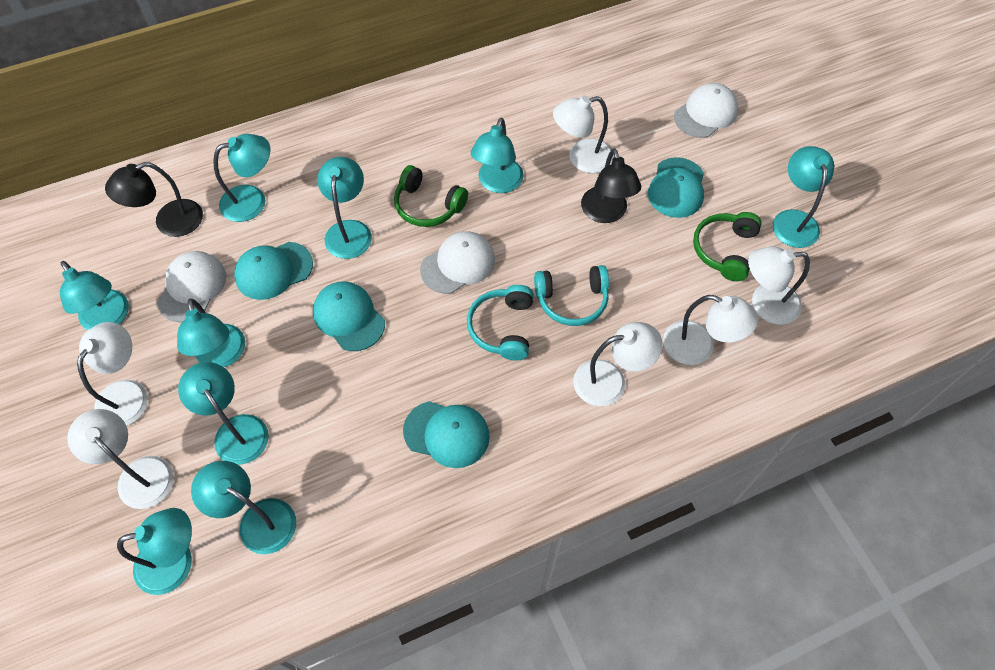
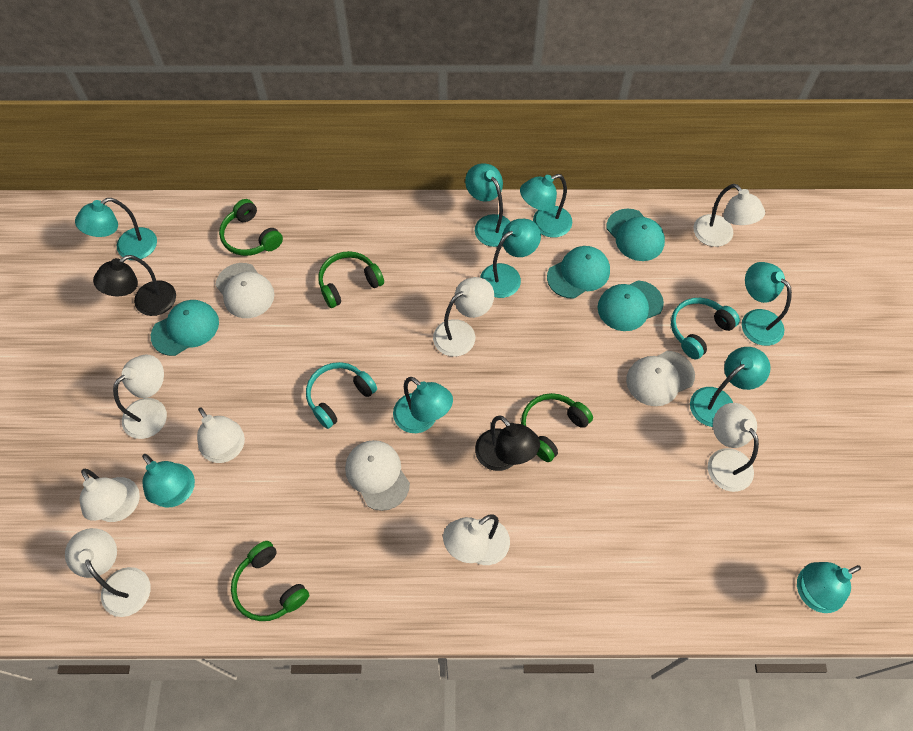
green headphones: 2 -> 4
white lamp: 6 -> 8

